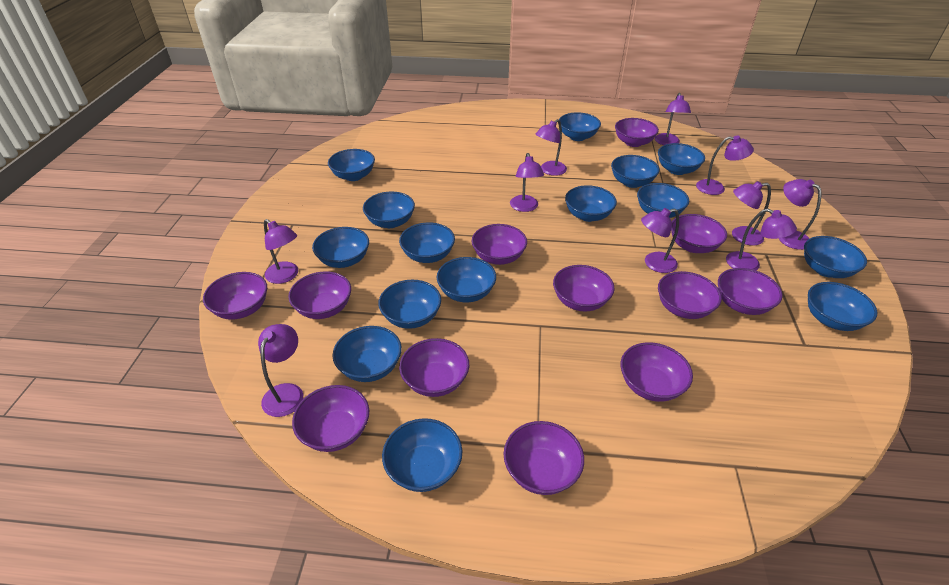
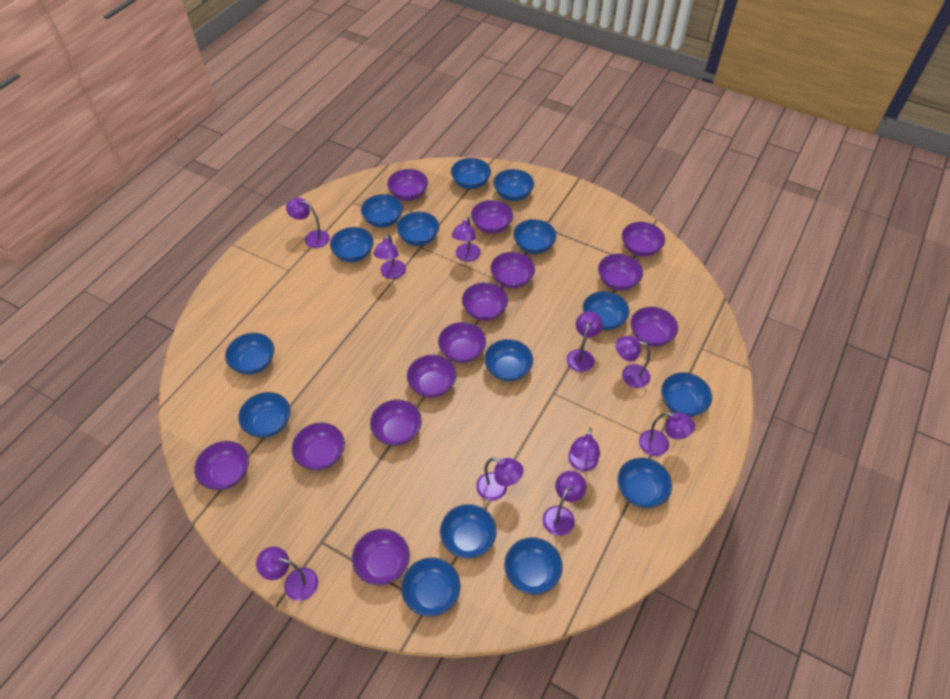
purple bowl: 12 -> 13

